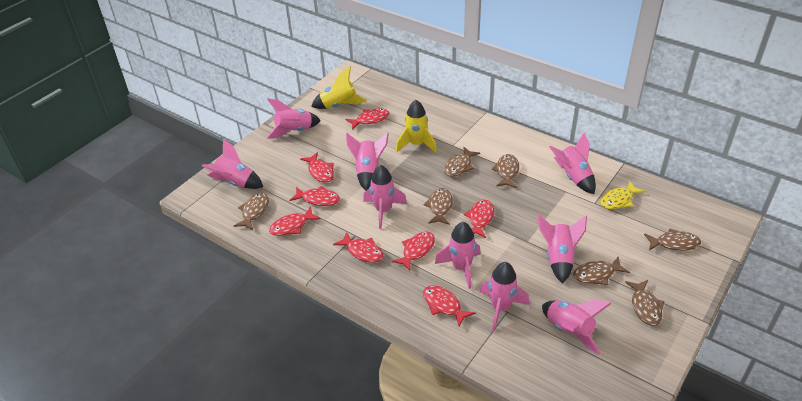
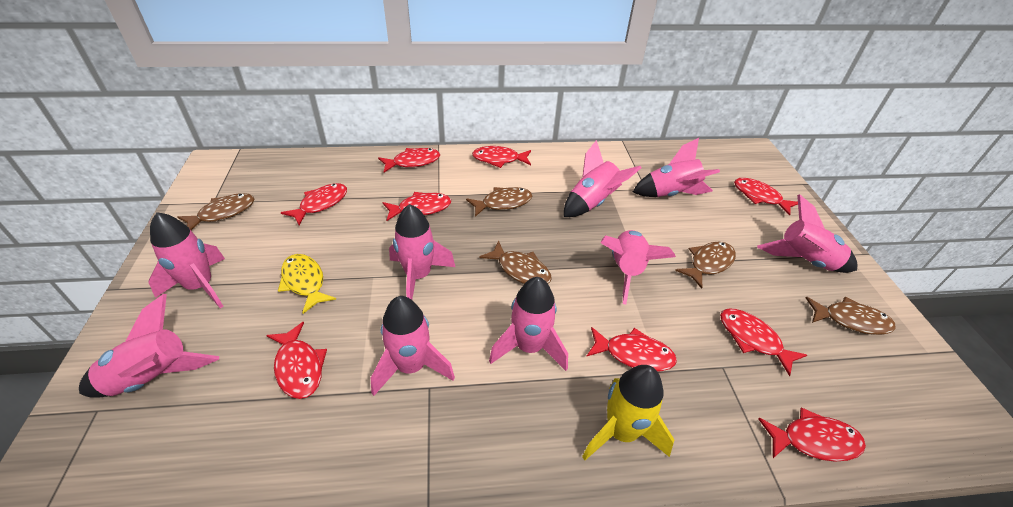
brown fish: 7 -> 5
red fish: 8 -> 9
yellow rocket: 2 -> 1

